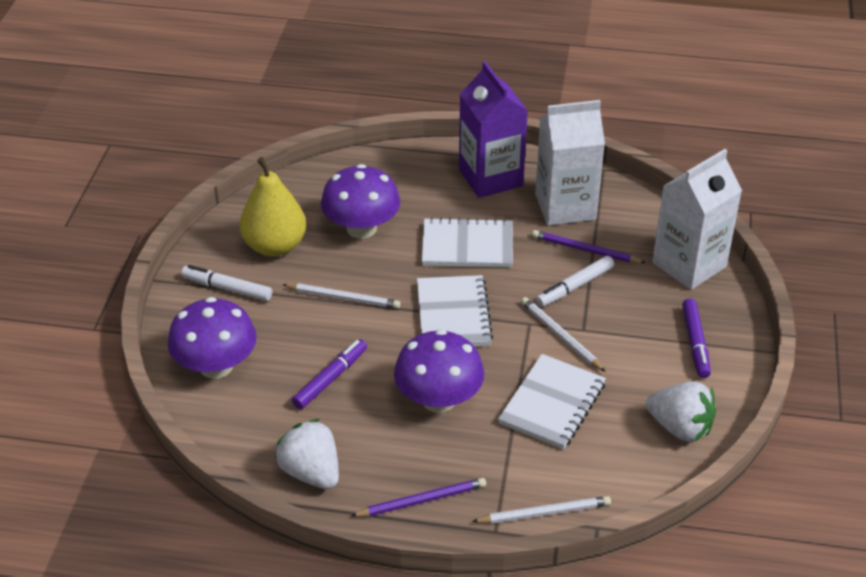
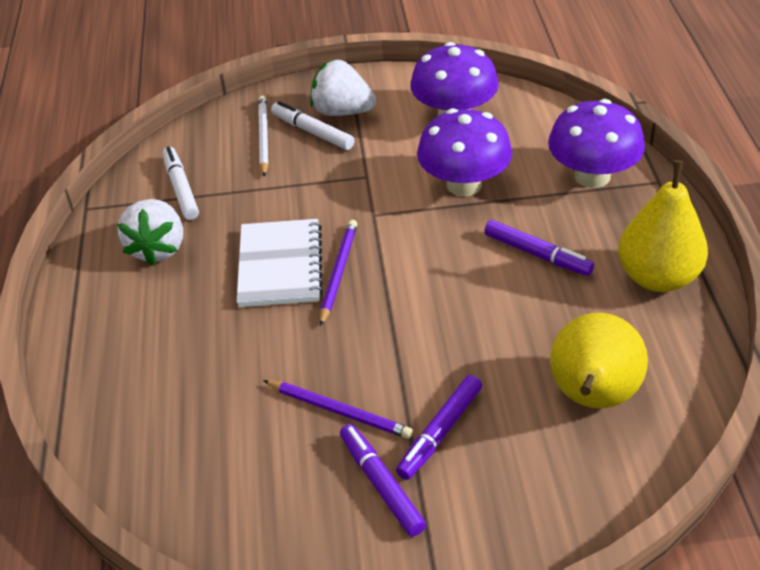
purple carton: 1 -> 0
purple marker: 2 -> 3
white carton: 2 -> 0
white notebook: 3 -> 1
white pencil: 3 -> 1
yellow pear: 1 -> 2

